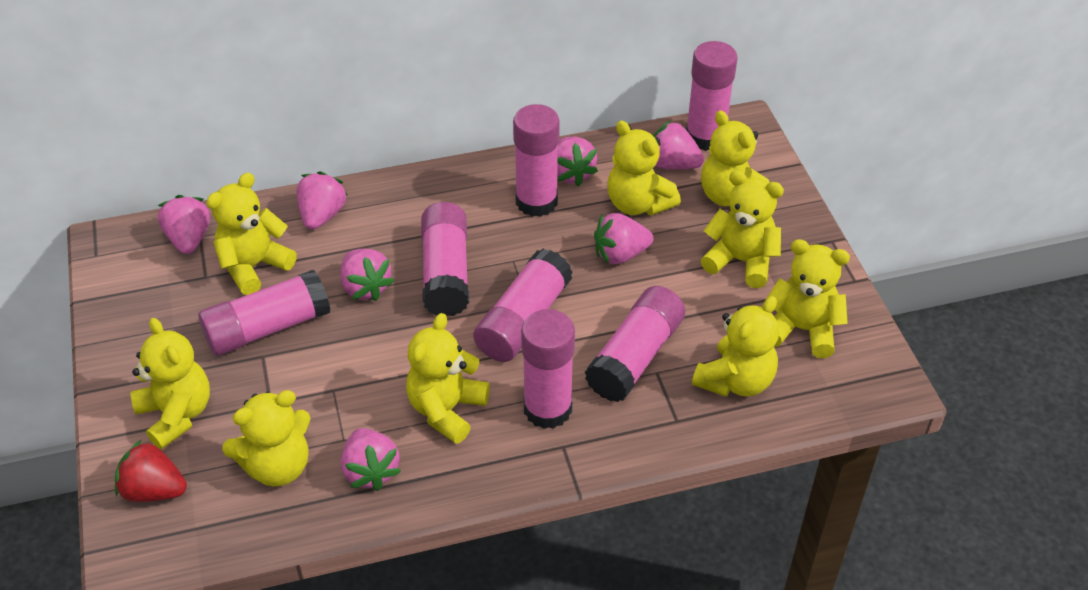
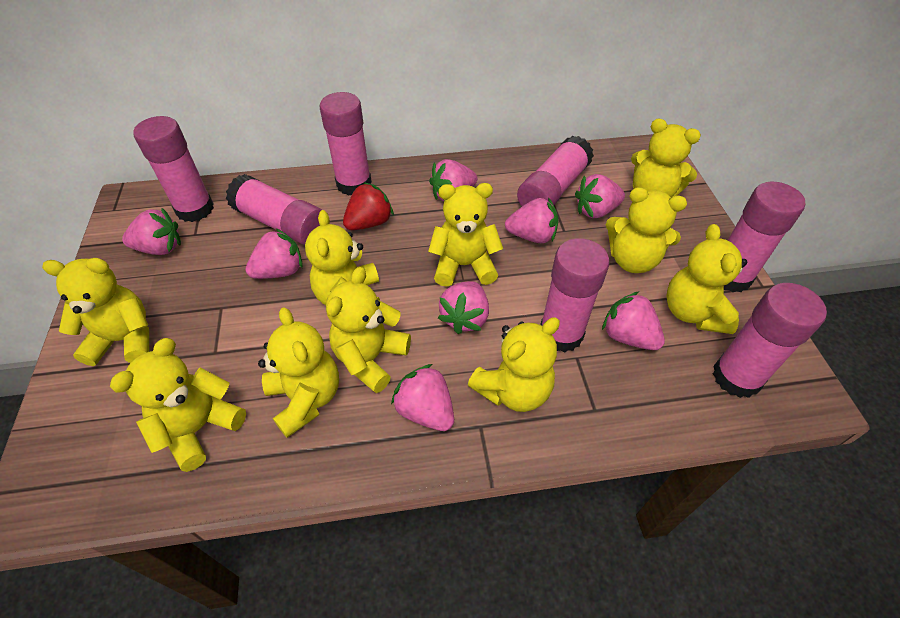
pink strawberry: 7 -> 8
yellow teddy bear: 9 -> 10

